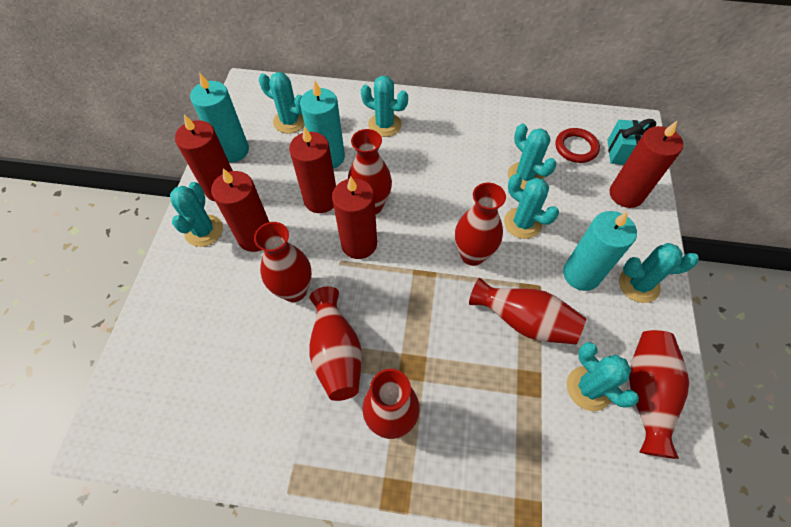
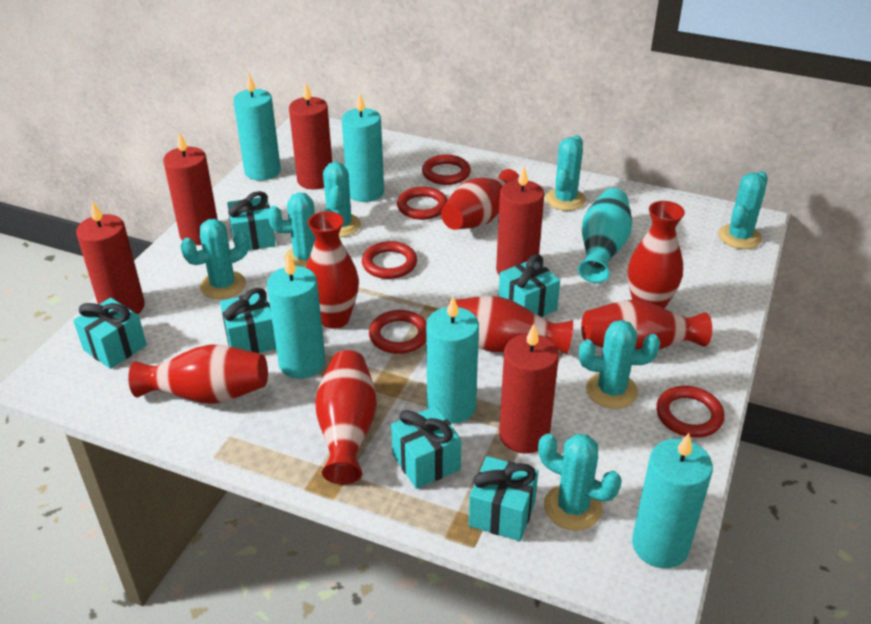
red ring: 1 -> 5
turquoise candle: 3 -> 5
turquoise gift: 1 -> 6
turquoise vase: 0 -> 1

